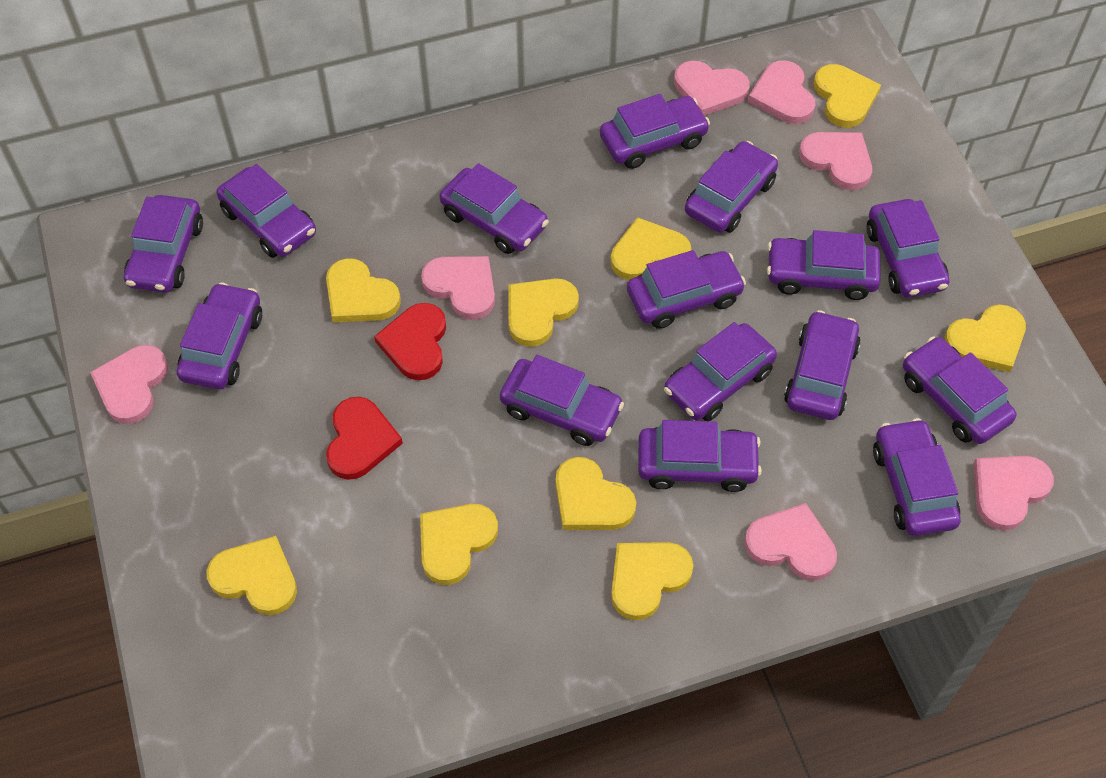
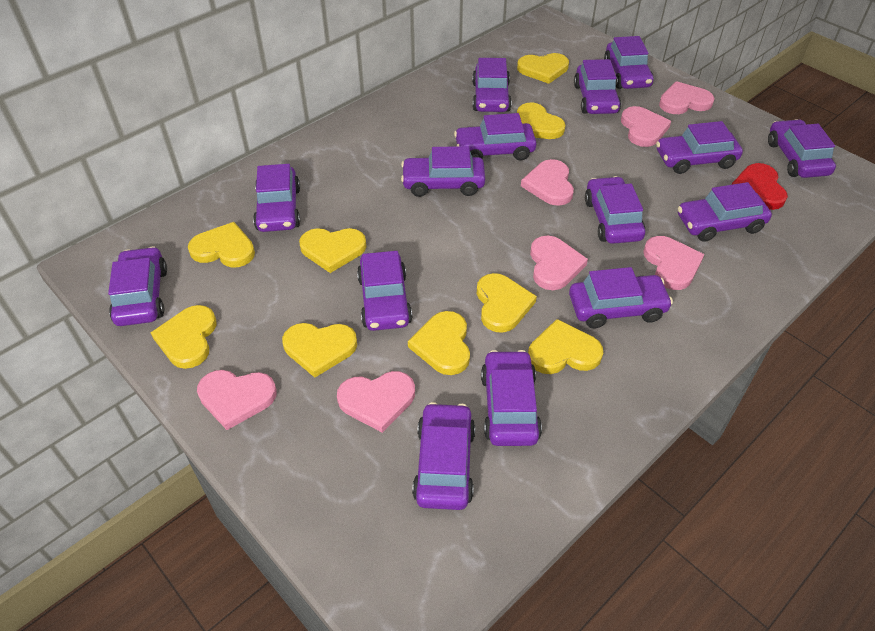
red heart: 2 -> 1

